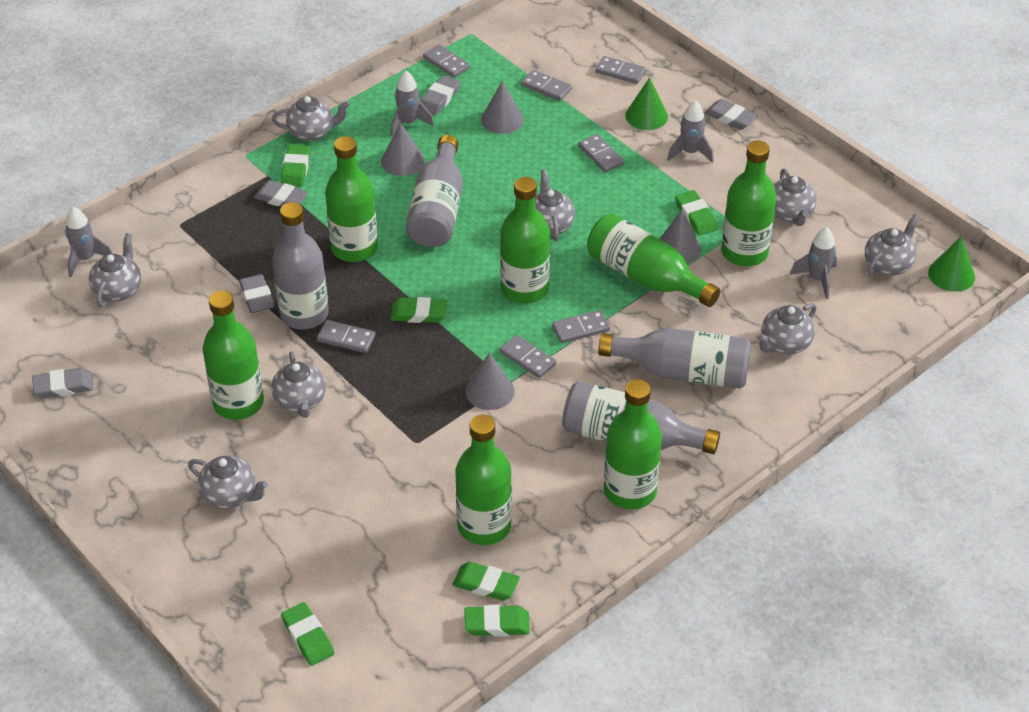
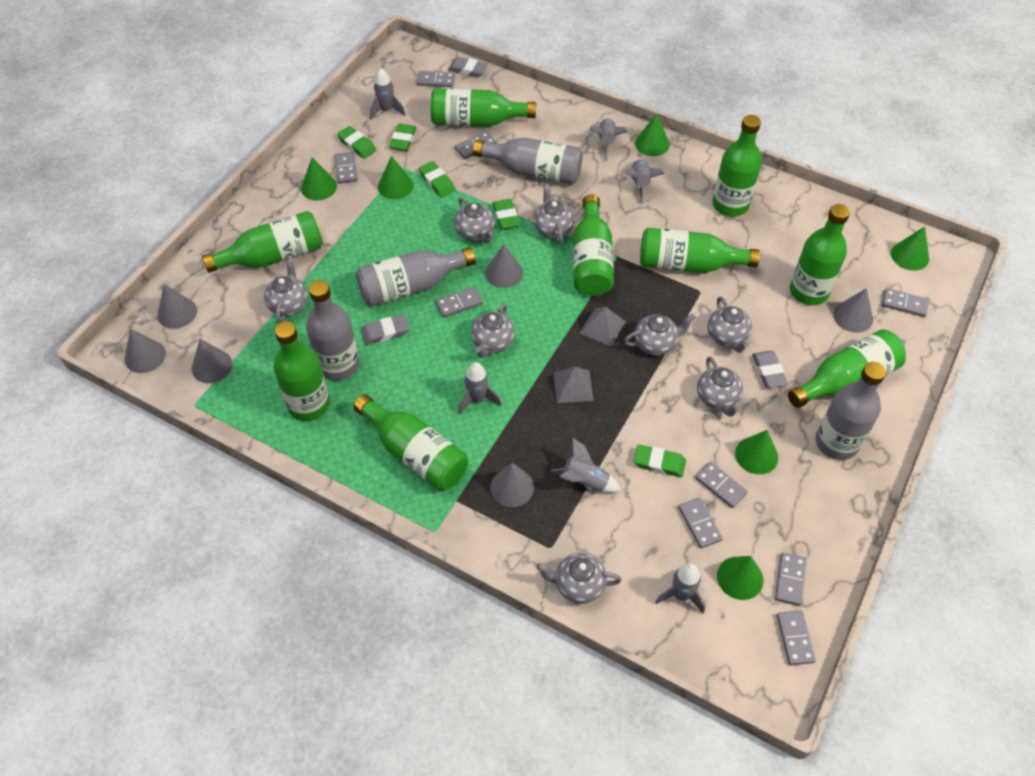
green bottle: 7 -> 9
green cone: 2 -> 6
green eraser: 6 -> 5
grey cone: 4 -> 6
grey domino: 7 -> 9
grey eraser: 5 -> 3
grey pyramid: 0 -> 2
grey rocket: 4 -> 6

